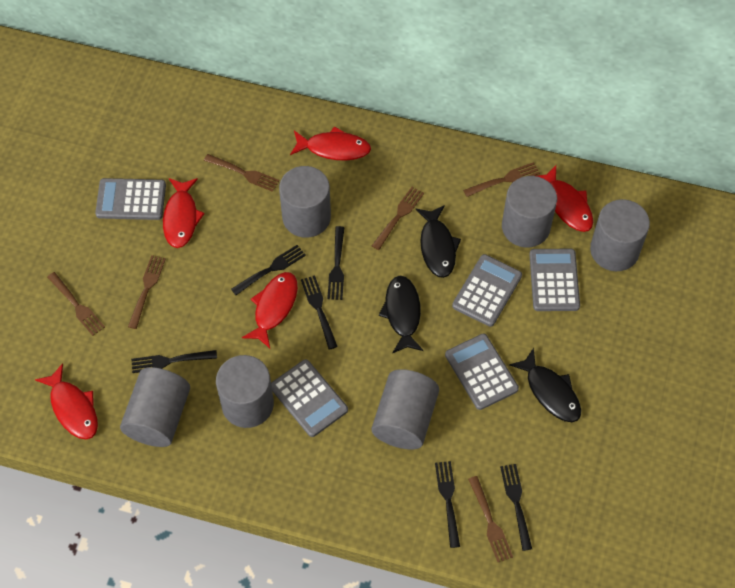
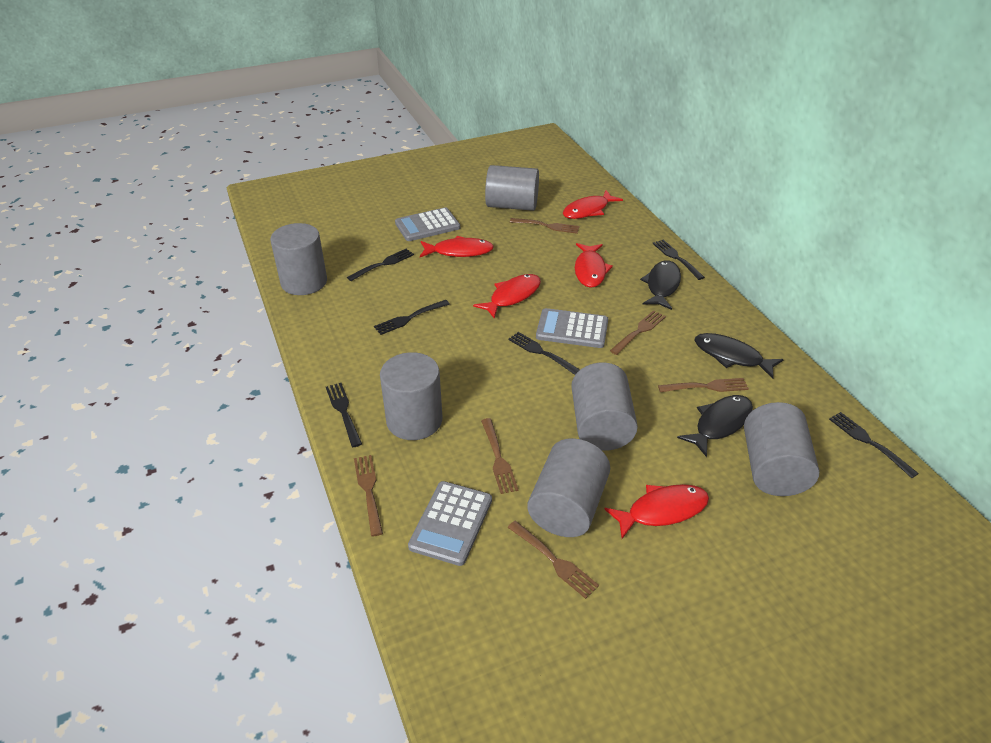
grey calculator: 5 -> 3

